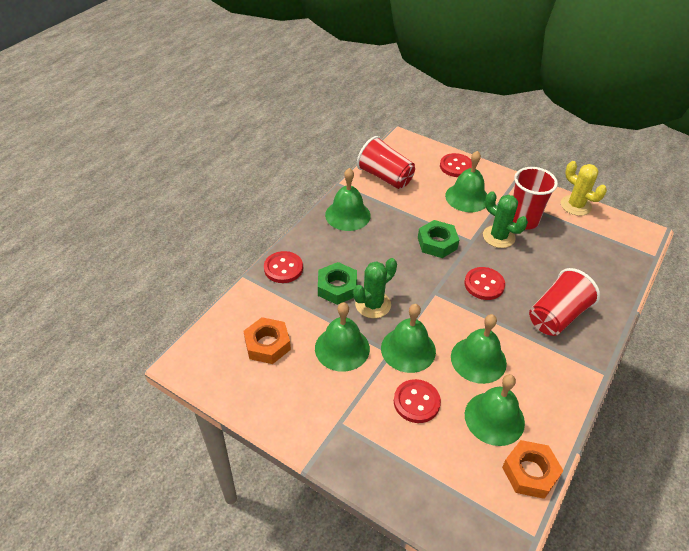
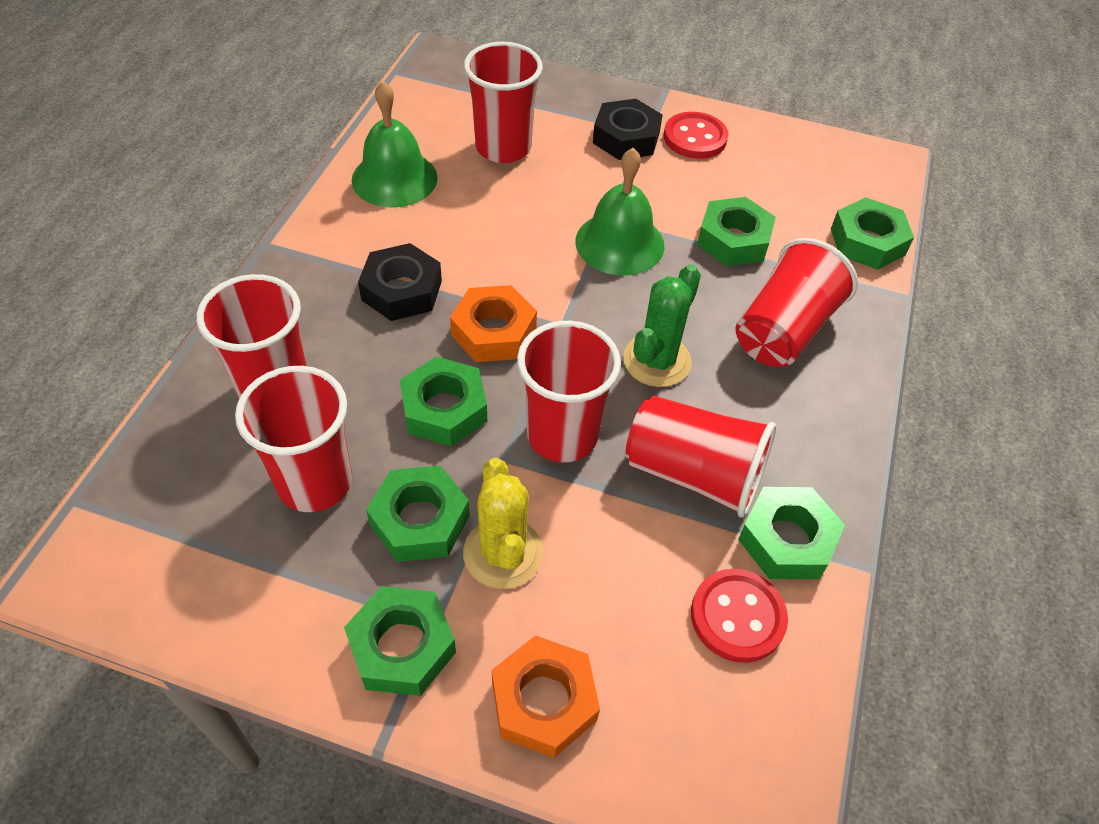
black nut: 0 -> 2
green bell: 6 -> 2
green cactus: 2 -> 1
green nut: 2 -> 6
red button: 4 -> 2
red cup: 3 -> 6

